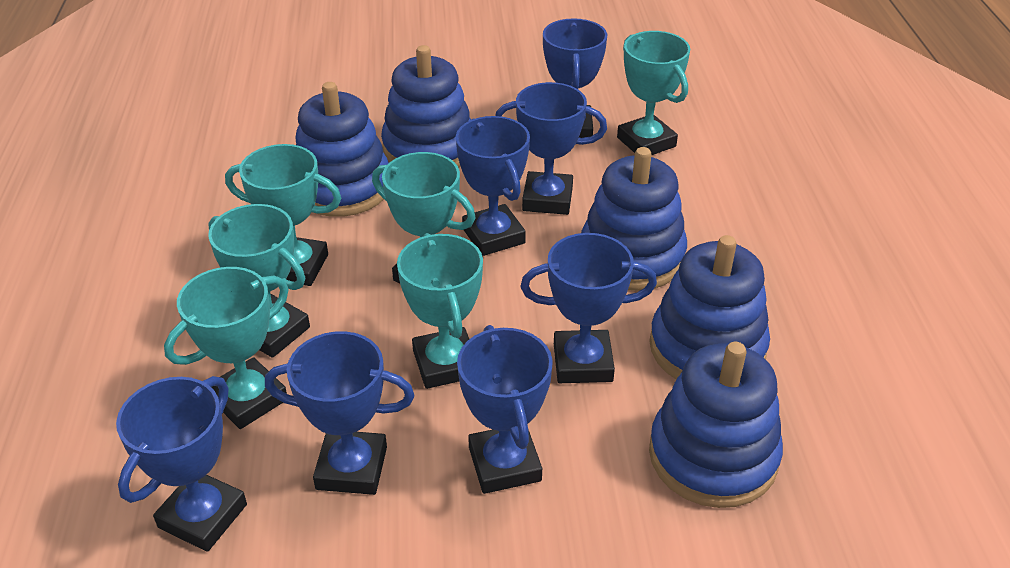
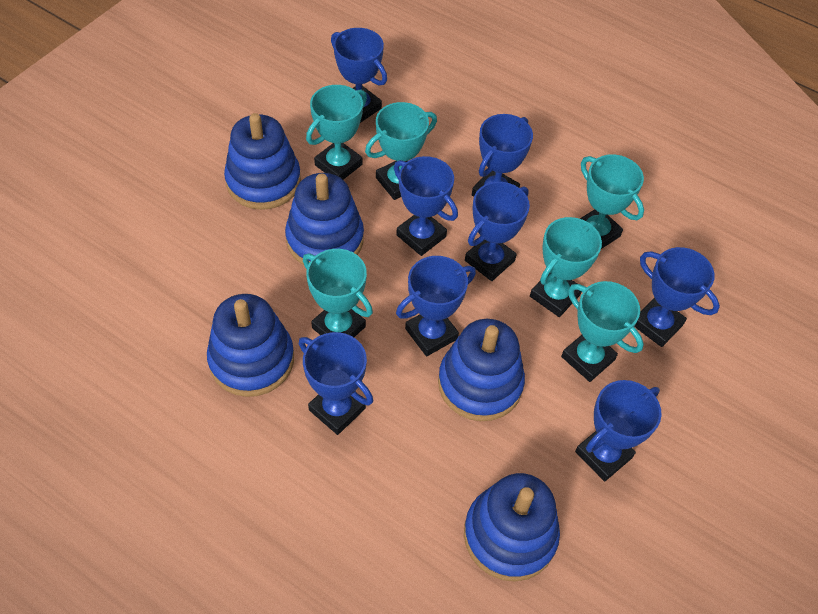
blue trophy: 7 -> 8

